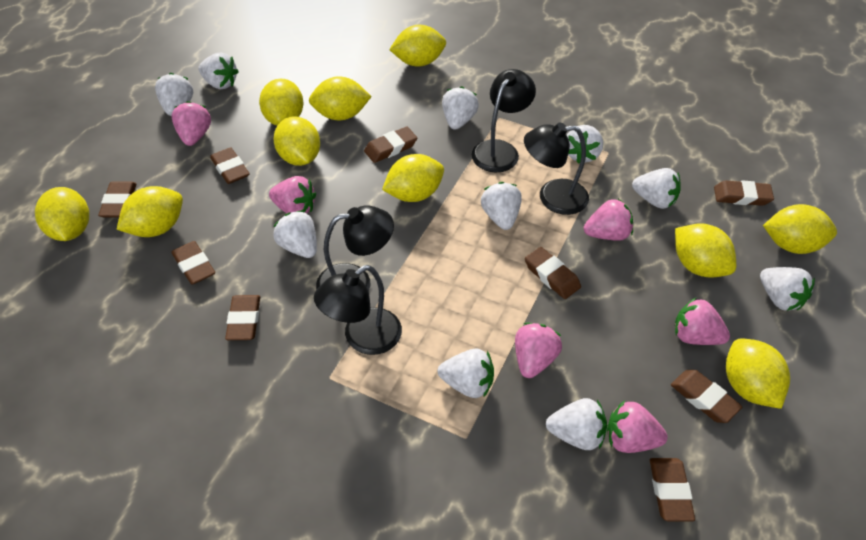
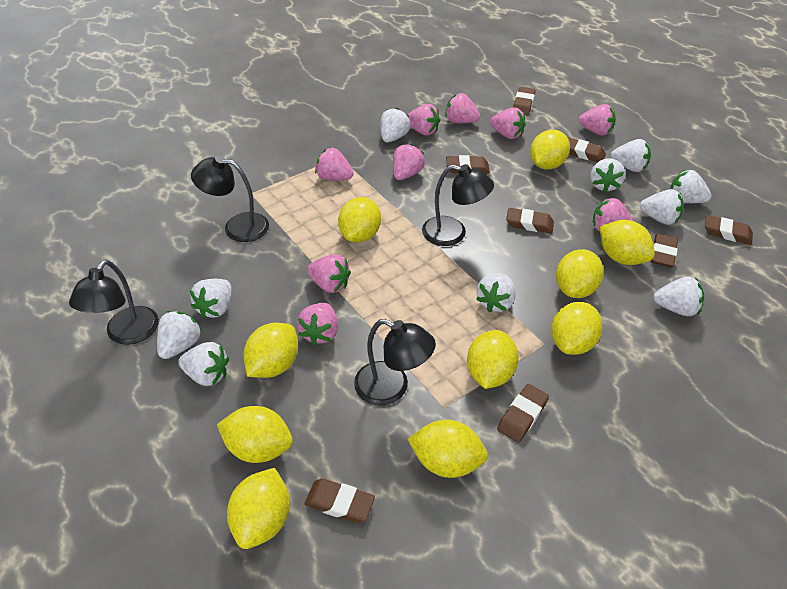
brown eraser: 9 -> 8
pink strawberry: 6 -> 9

